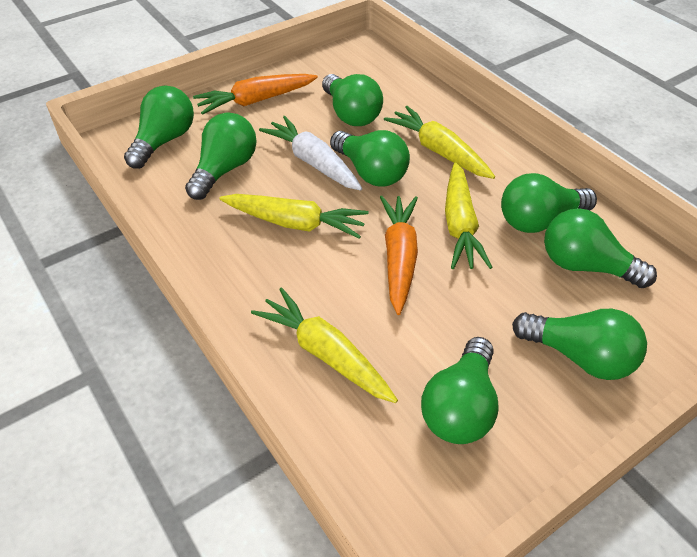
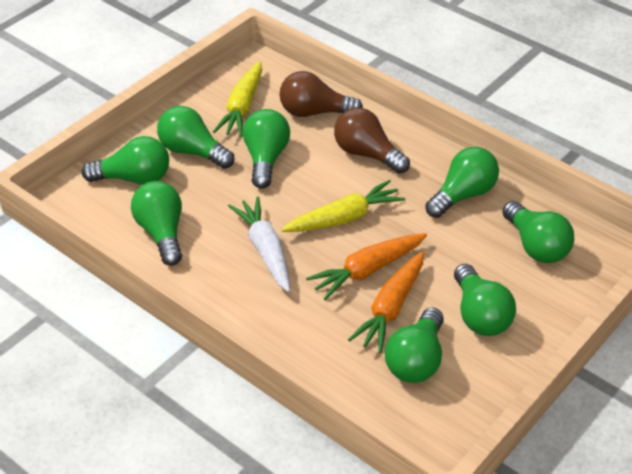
brown light bulb: 0 -> 2
yellow carrot: 4 -> 2

